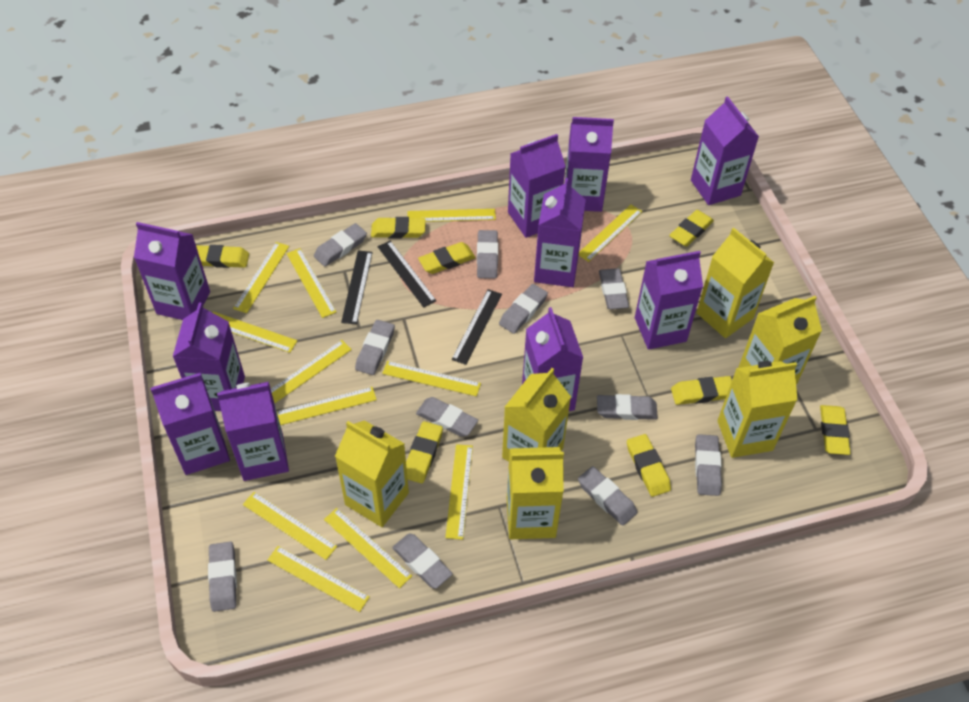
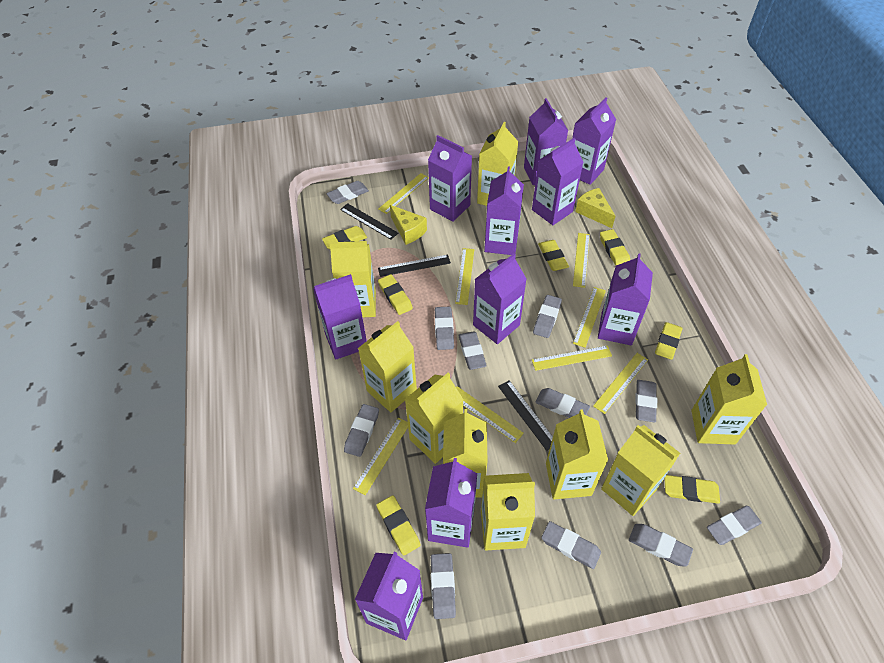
yellow carton: 6 -> 9
yellow cheese: 0 -> 2
yellow eraser: 8 -> 7
yellow ruler: 12 -> 8

